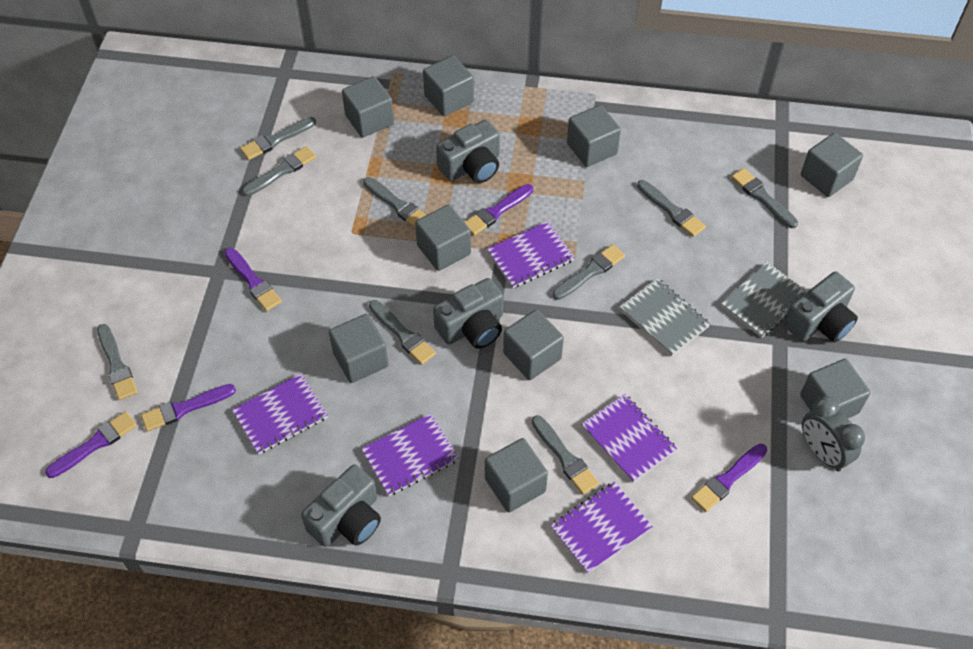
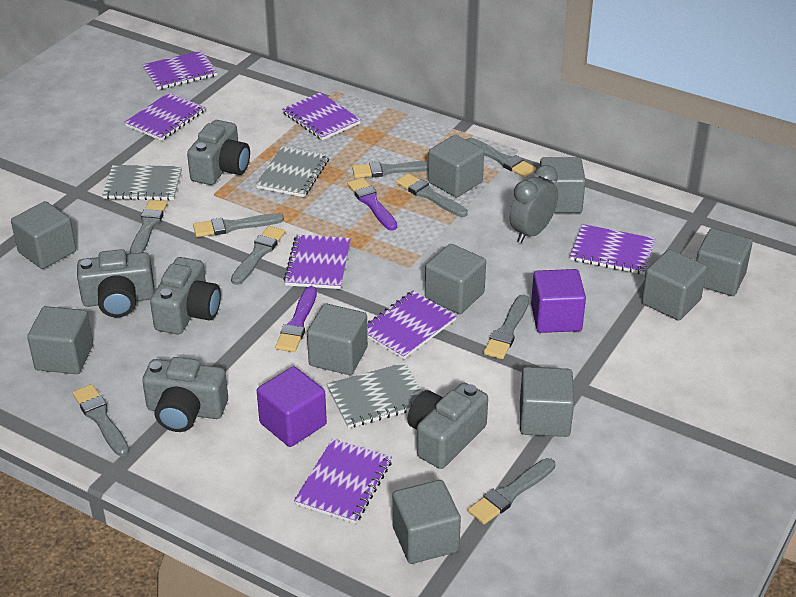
grey camera: 4 -> 5
grey cube: 9 -> 10
grey notebook: 2 -> 3
purple brush: 5 -> 2
purple cube: 0 -> 2
purple notebook: 5 -> 7

